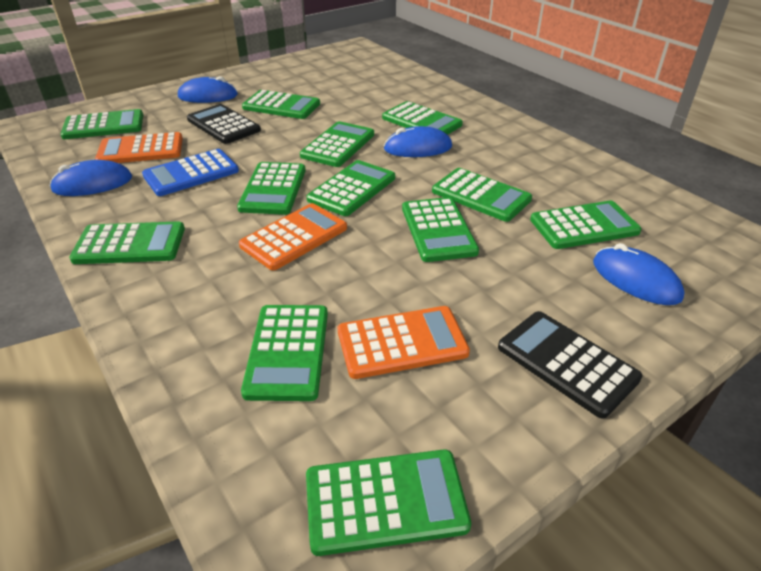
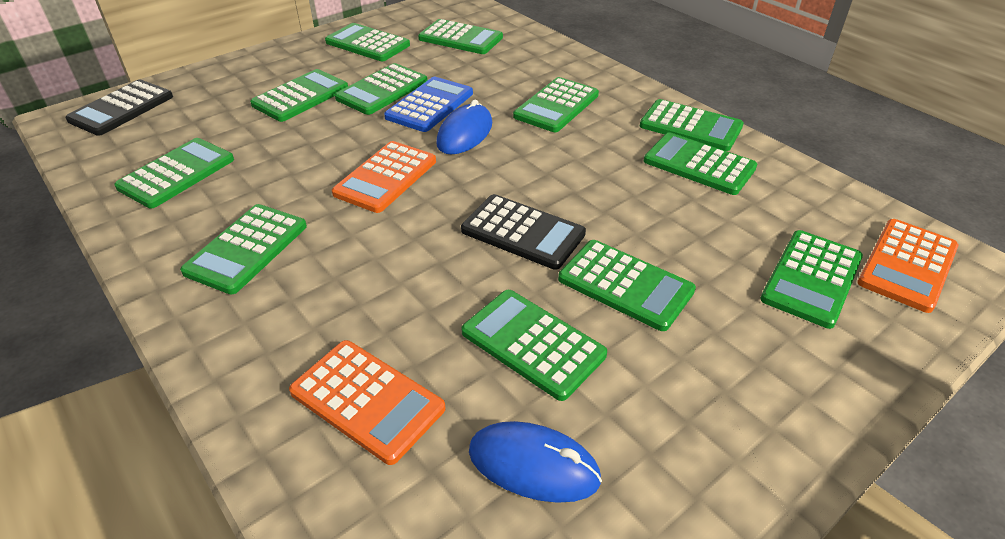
blue mouse: 4 -> 2

